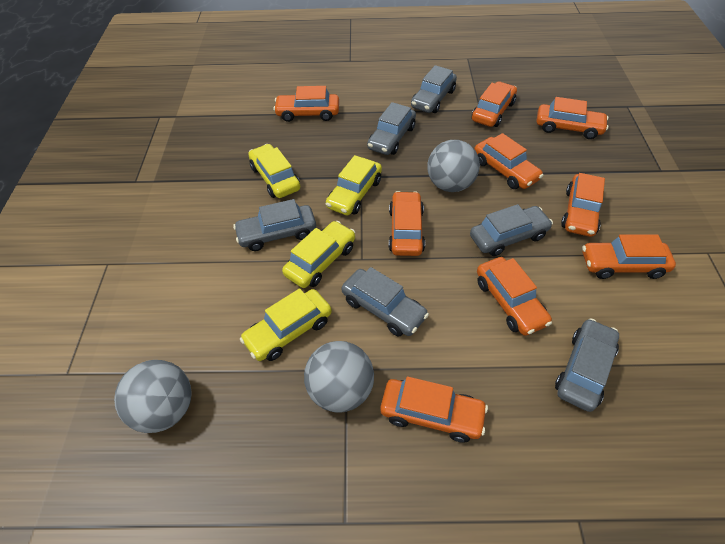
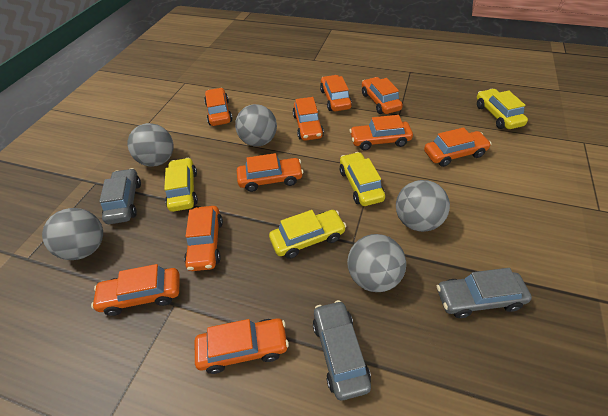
grey ball: 3 -> 5
grey car: 6 -> 3
orange car: 9 -> 10

